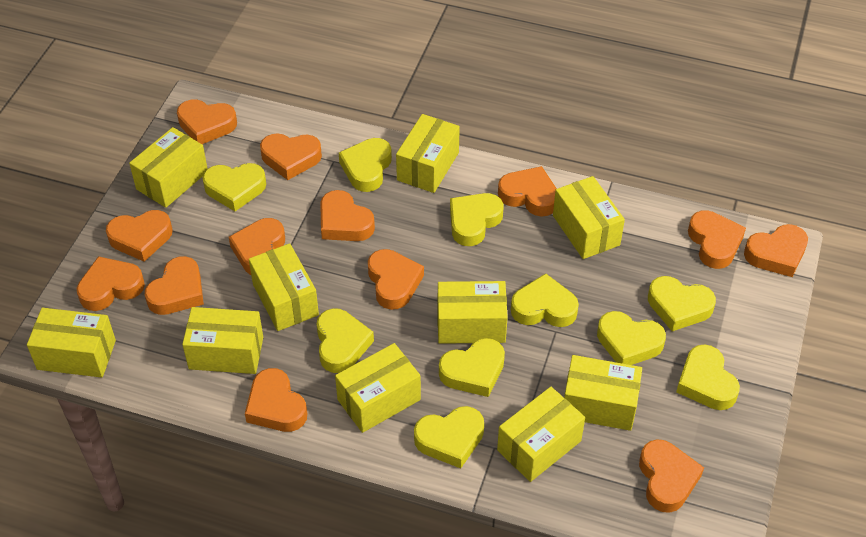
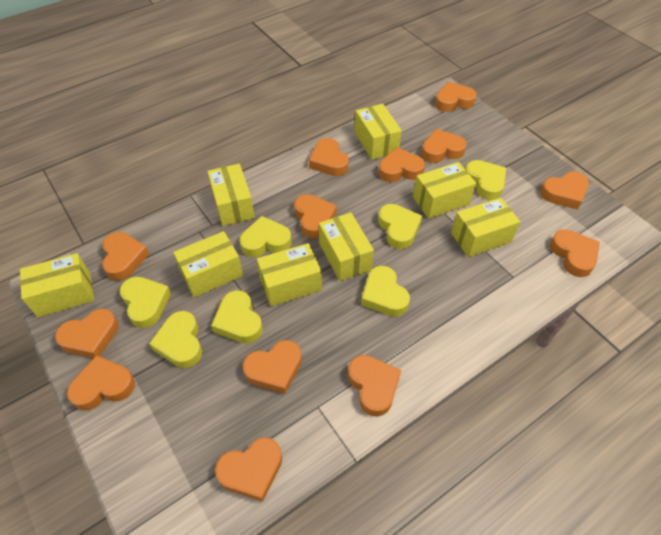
yellow box: 10 -> 8
yellow heart: 10 -> 7

